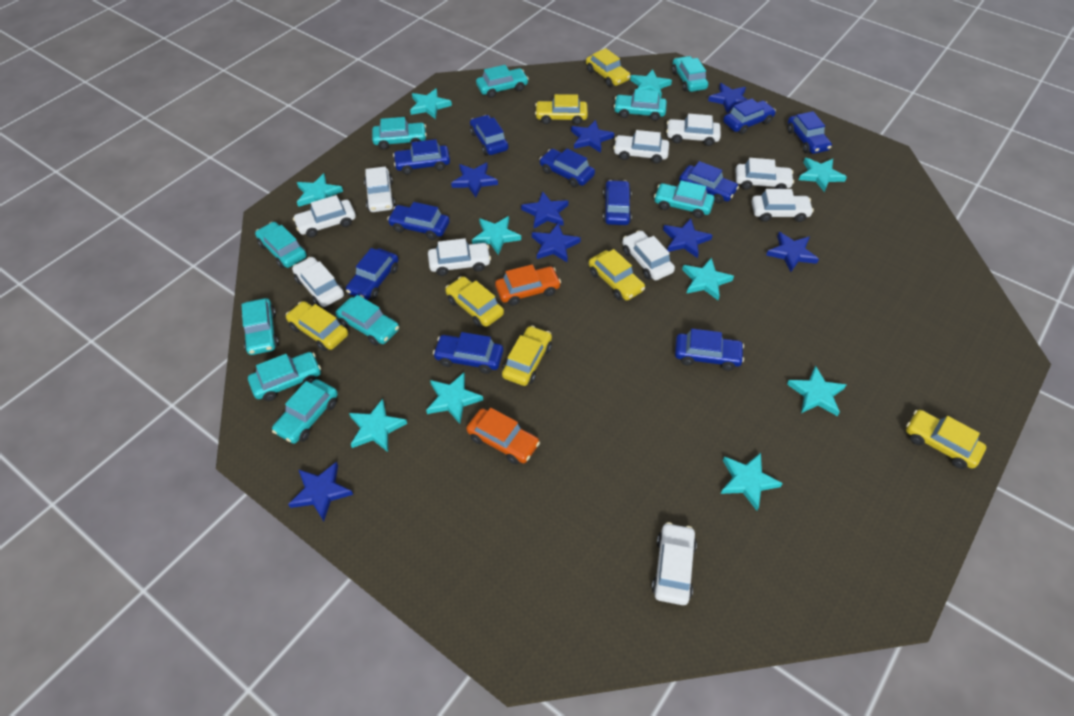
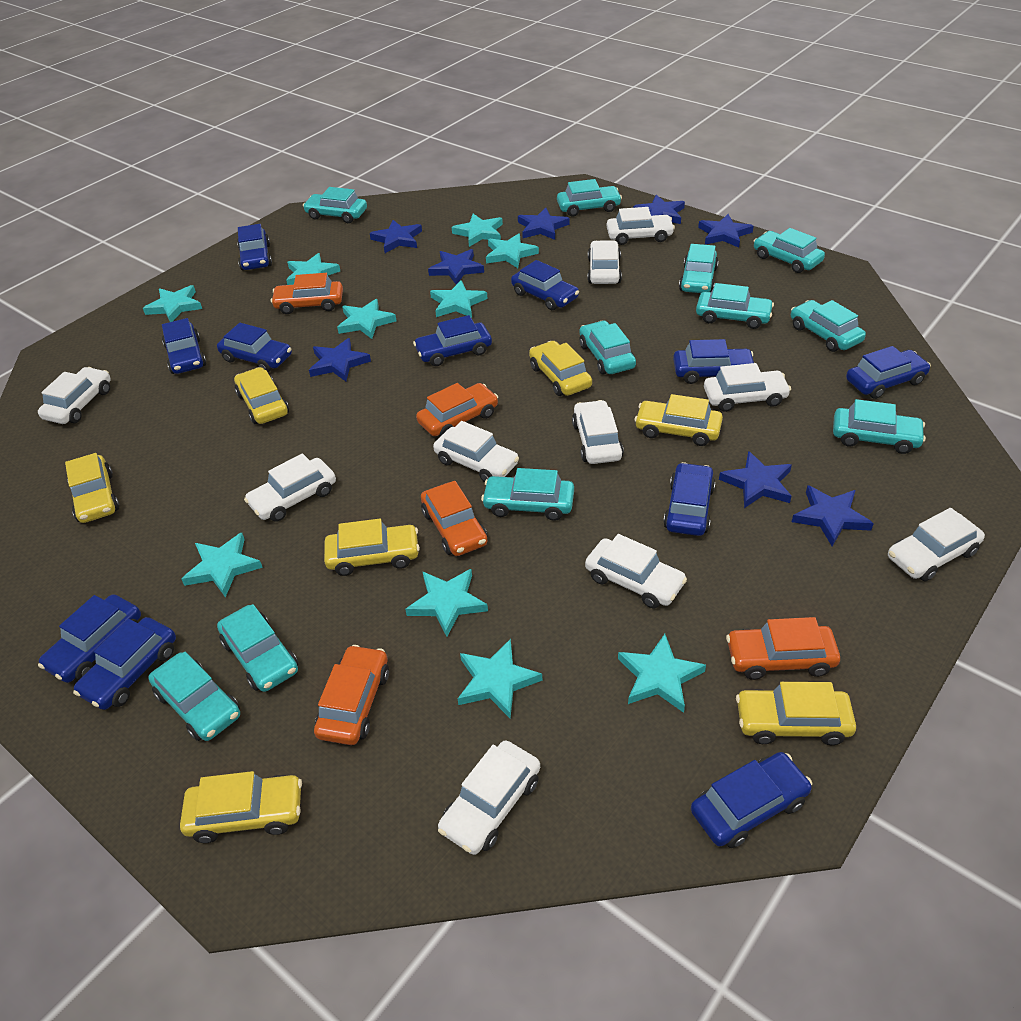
orange car: 2 -> 5
turquoise car: 10 -> 11

